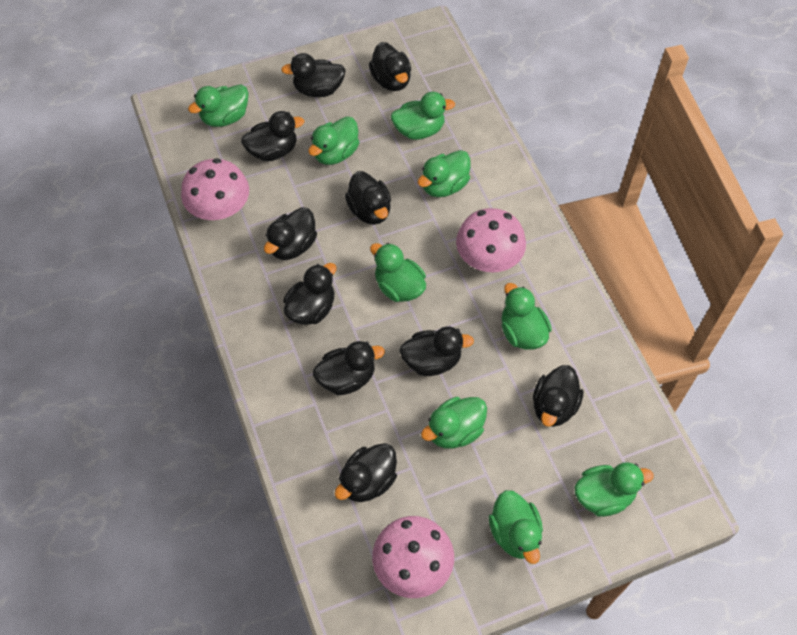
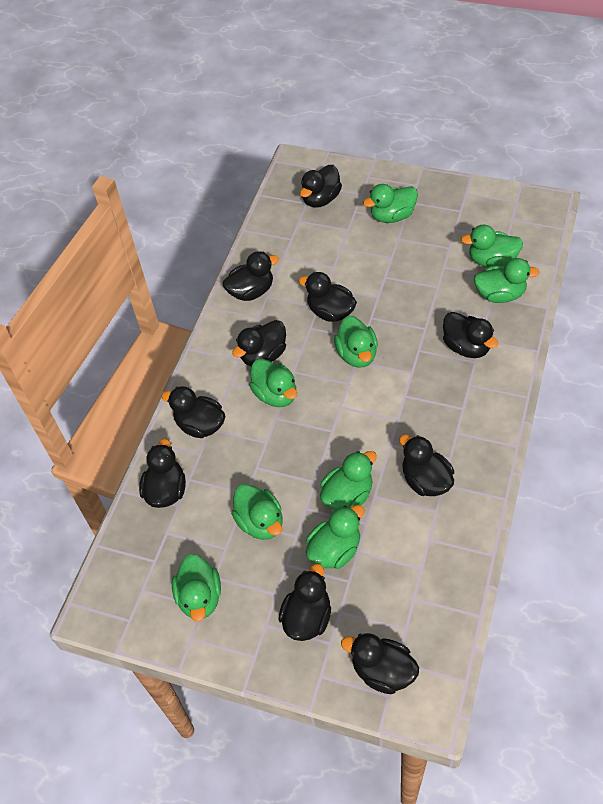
pink mushroom: 3 -> 0

